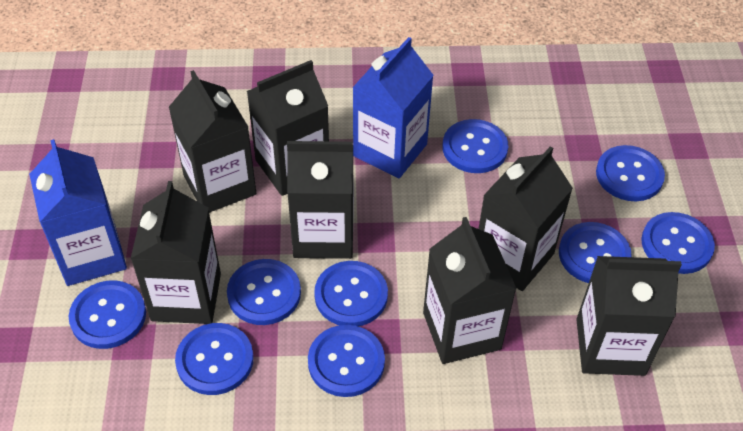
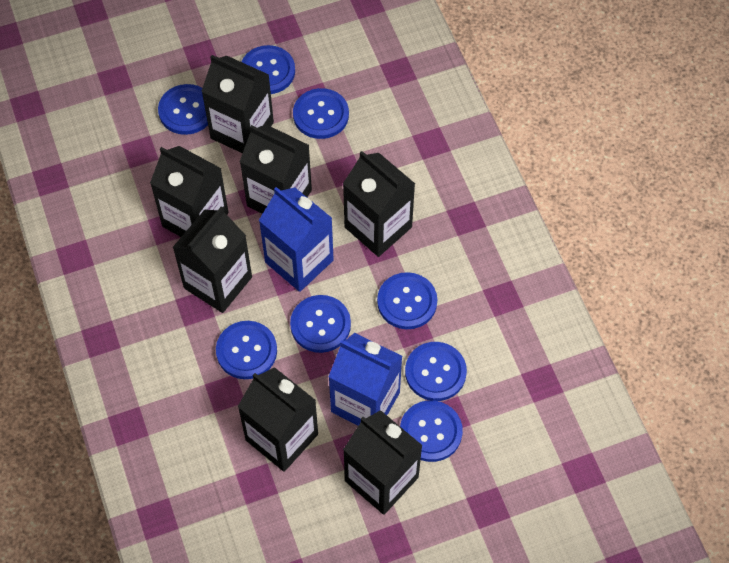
blue button: 9 -> 8

